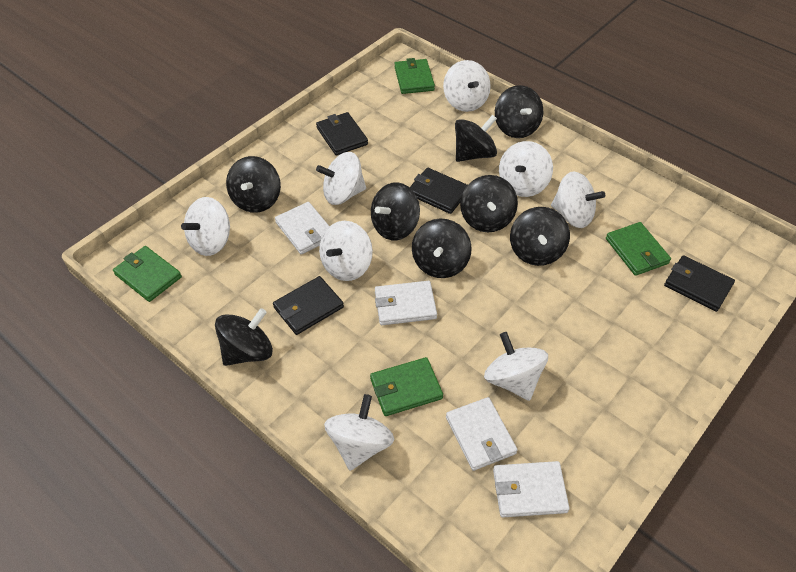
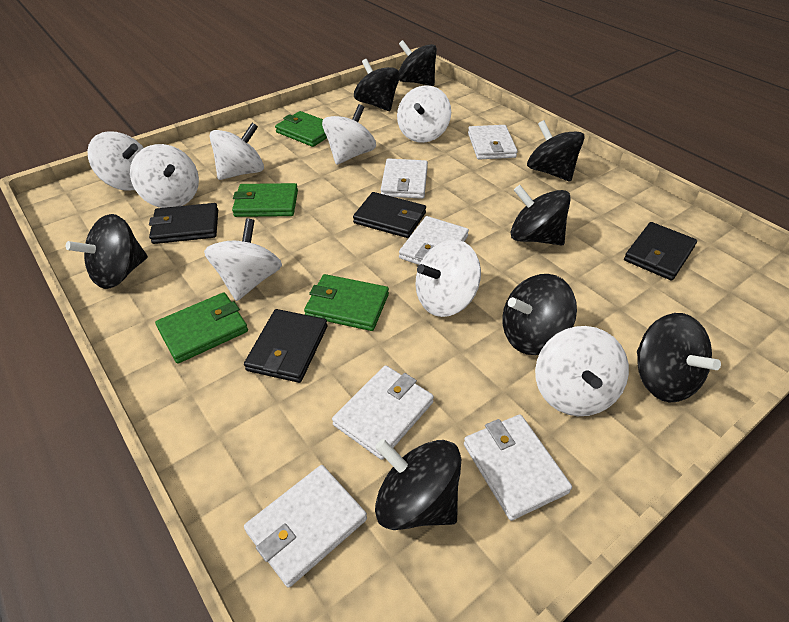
white wallet: 4 -> 6

